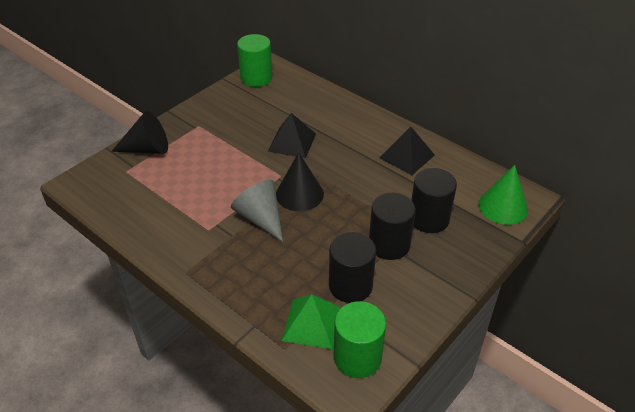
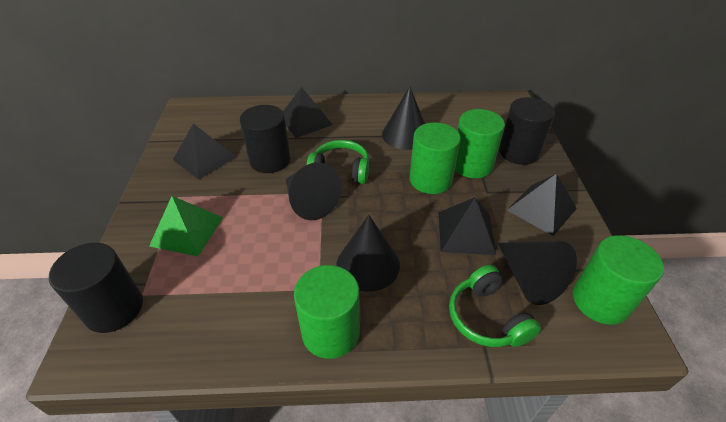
black cone: 2 -> 4
black pyramid: 2 -> 4
green cone: 1 -> 0
green cylinder: 2 -> 4
green headphones: 0 -> 2
grey cone: 1 -> 0

